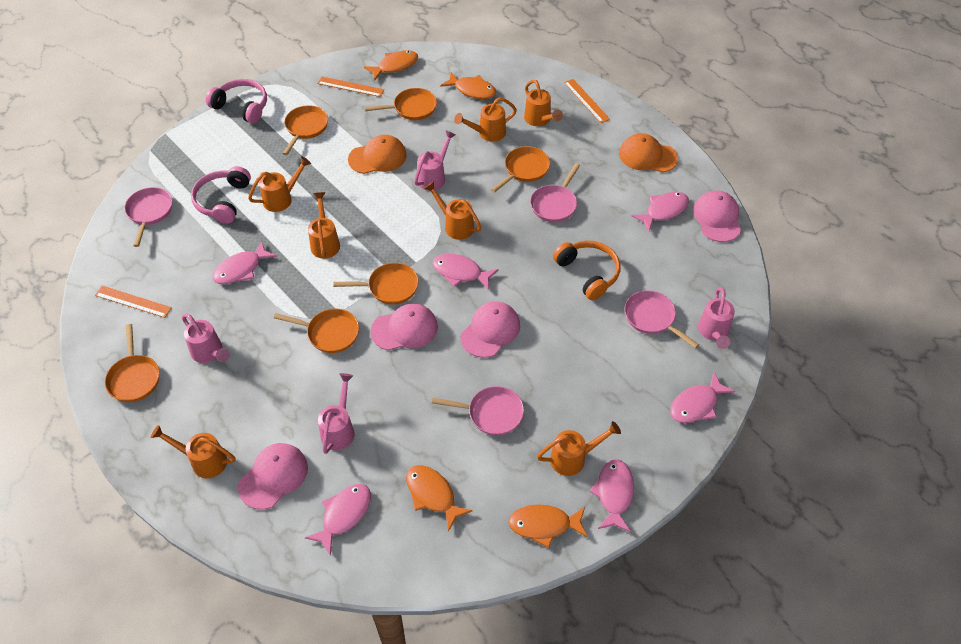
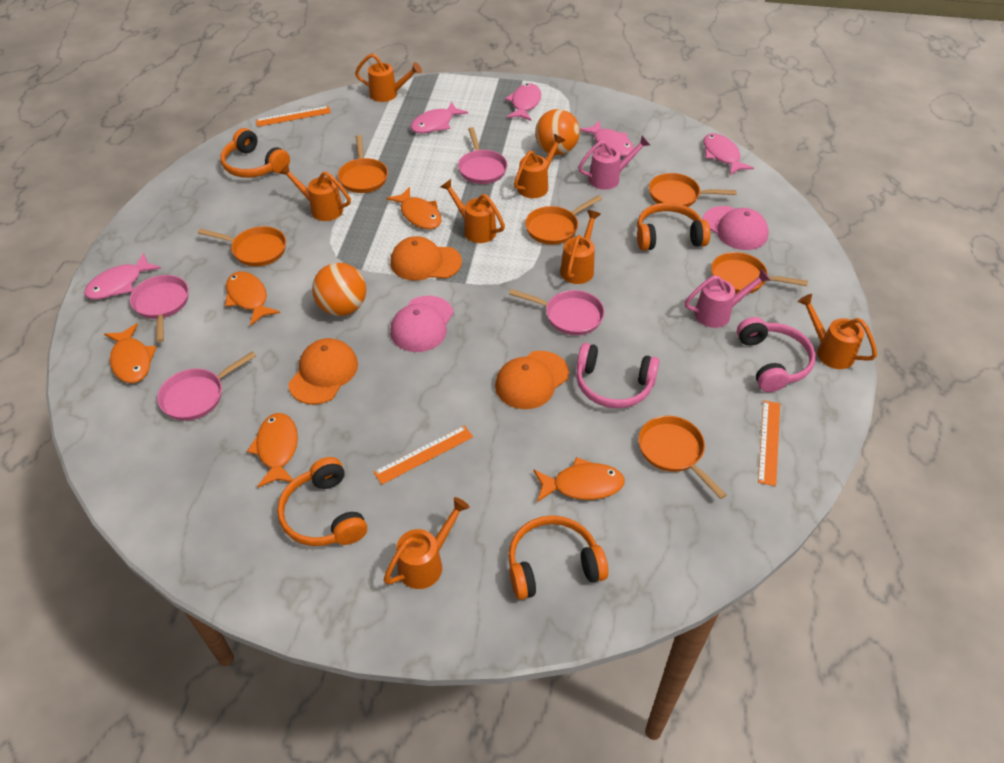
orange ball: 0 -> 2
orange cap: 2 -> 3
orange fish: 4 -> 5
orange headphones: 1 -> 4
pink cap: 4 -> 2
pink fish: 6 -> 5
pink watering can: 4 -> 2

